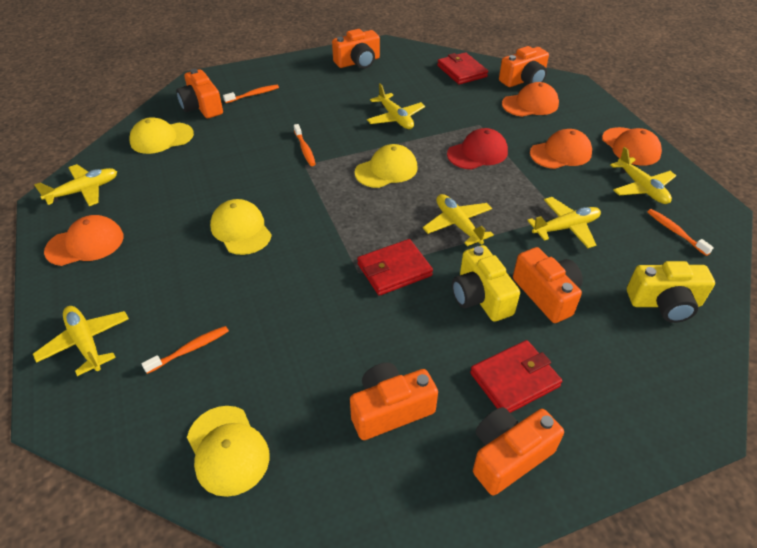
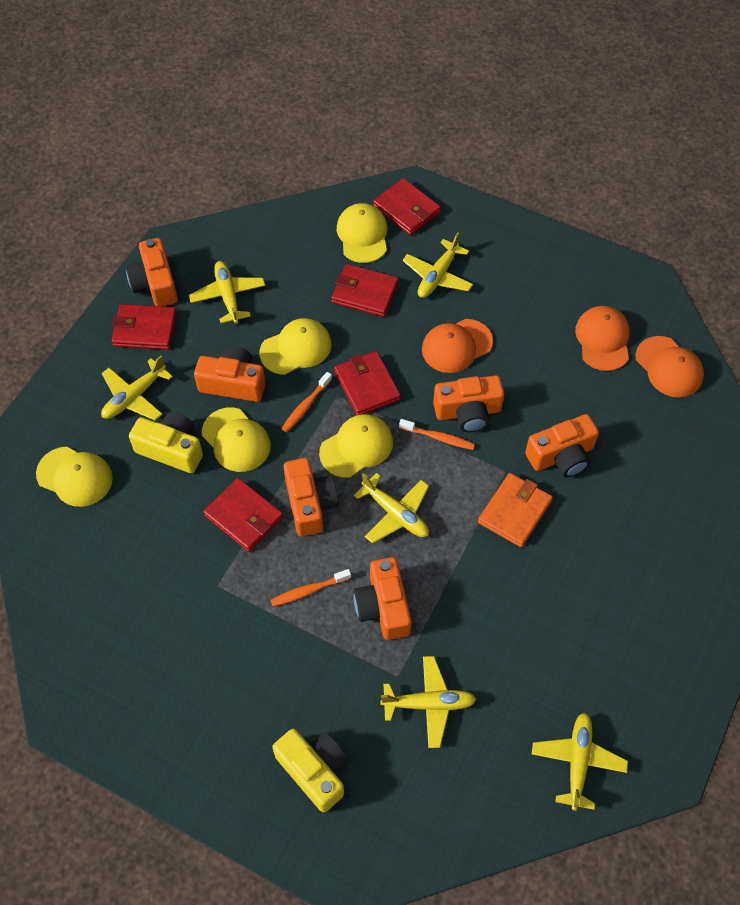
orange cap: 4 -> 3
orange toothbrush: 4 -> 3
orange wallet: 0 -> 1
red cap: 1 -> 0
red wallet: 3 -> 5
yellow cap: 4 -> 5

